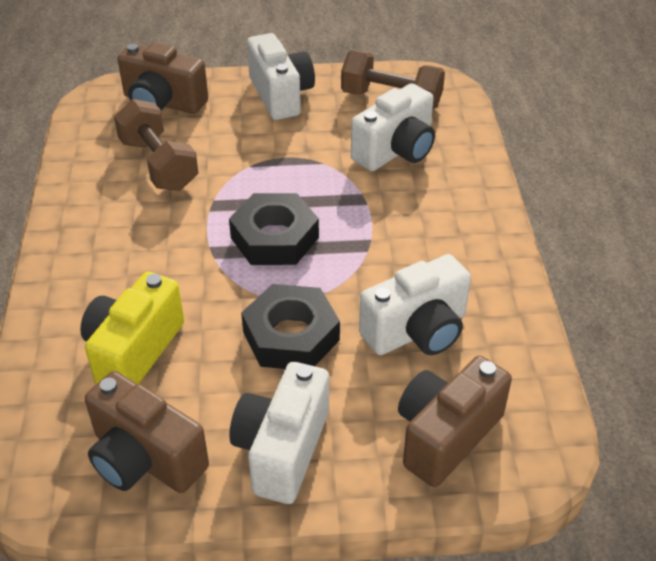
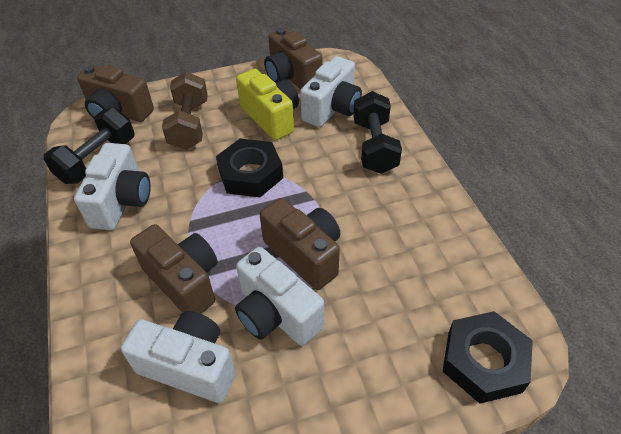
black dumbbell: 0 -> 2
brown camera: 3 -> 4
brown dumbbell: 2 -> 1

